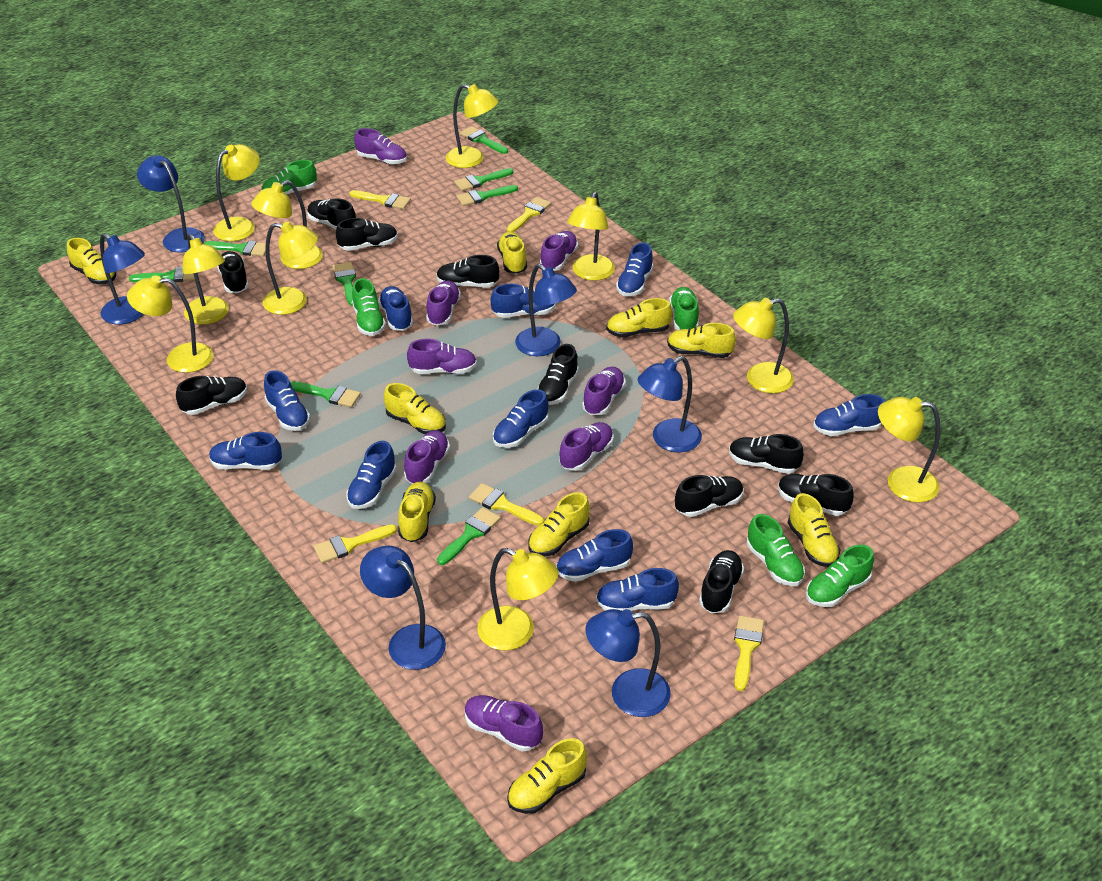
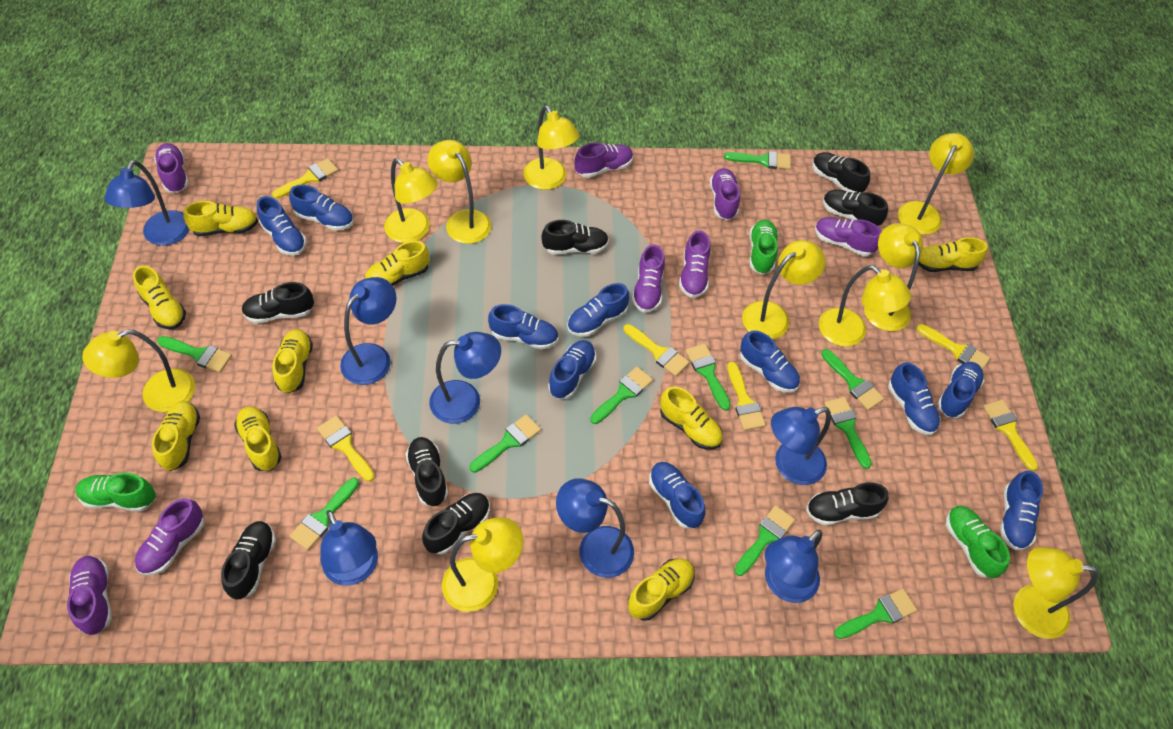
black shoe: 10 -> 8
blue lamp: 6 -> 7
green brush: 8 -> 10
green shoe: 5 -> 3
yellow brush: 5 -> 6

